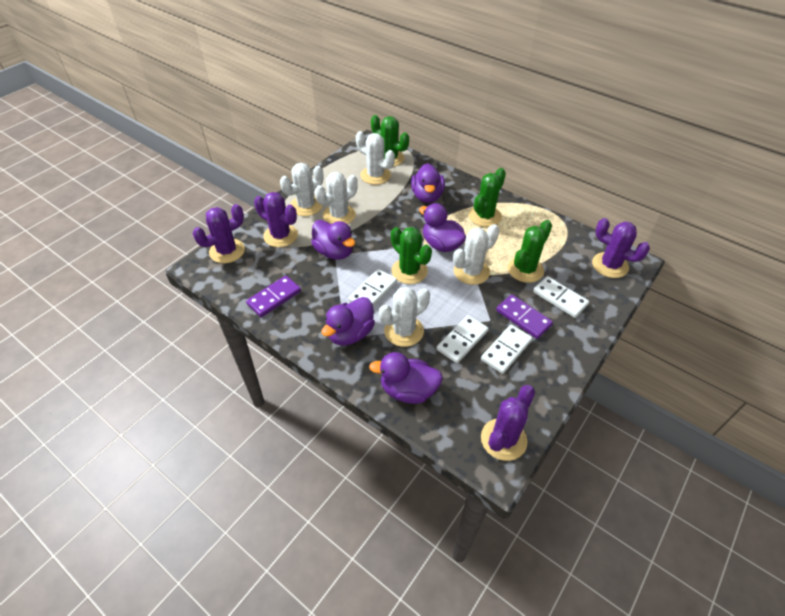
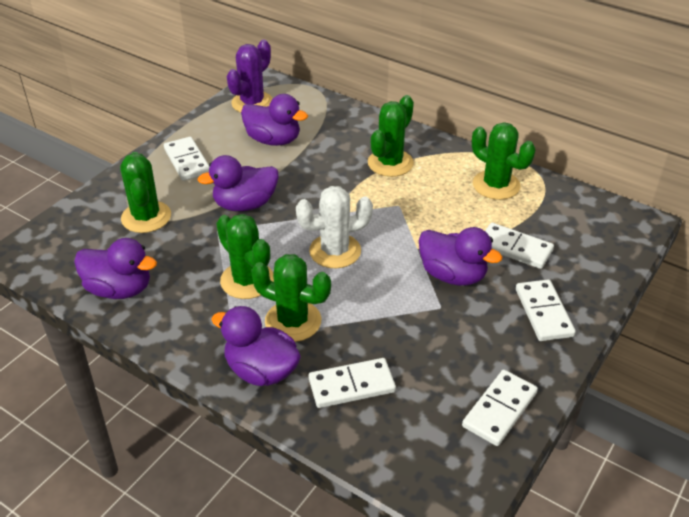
green cactus: 4 -> 5
purple cactus: 4 -> 1
purple domino: 2 -> 0
white cactus: 5 -> 1
white domino: 4 -> 5

